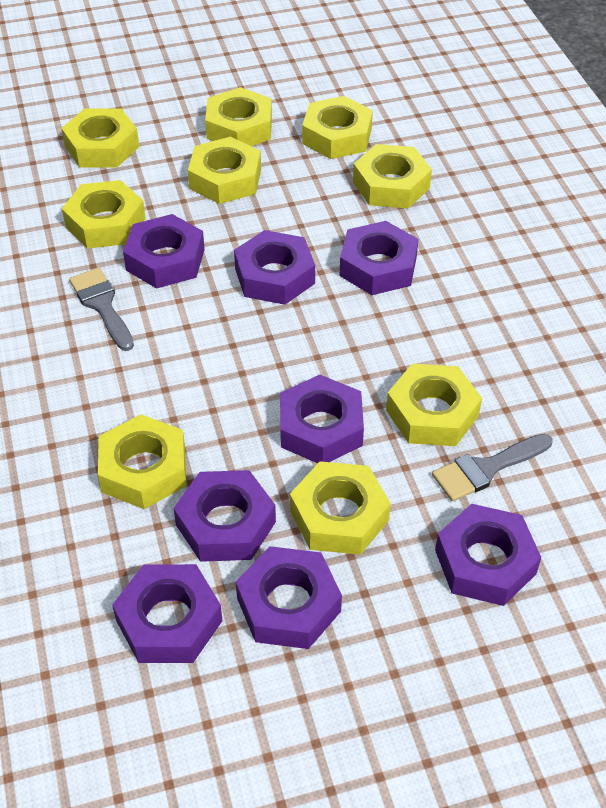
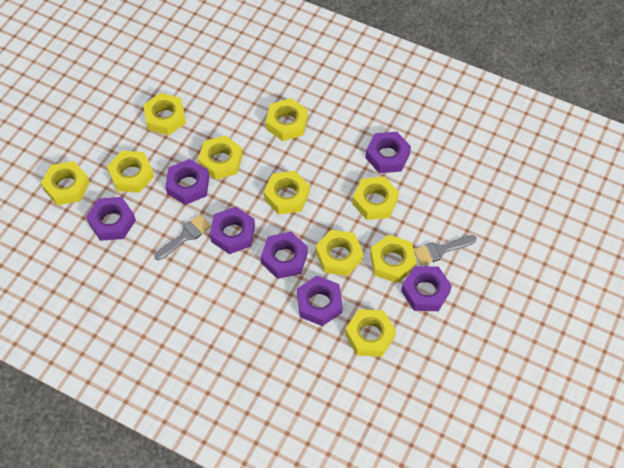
purple nut: 8 -> 7
yellow nut: 9 -> 10

